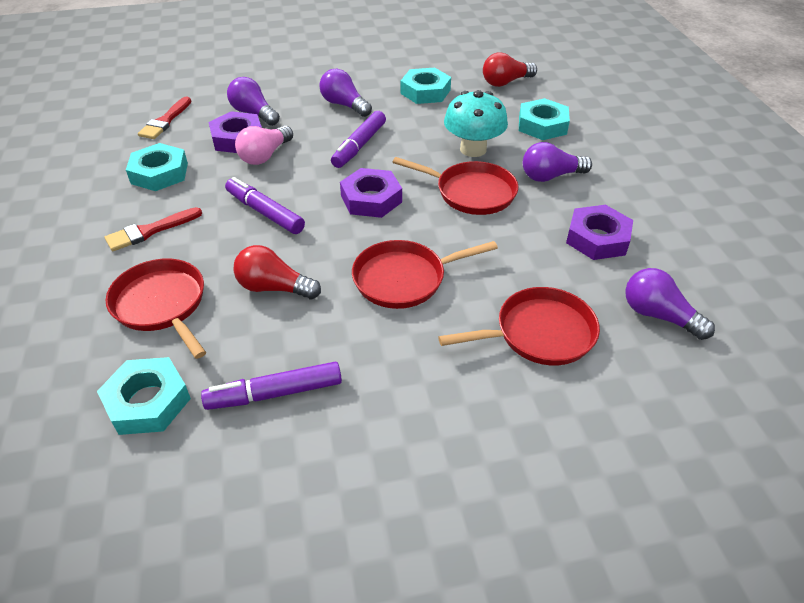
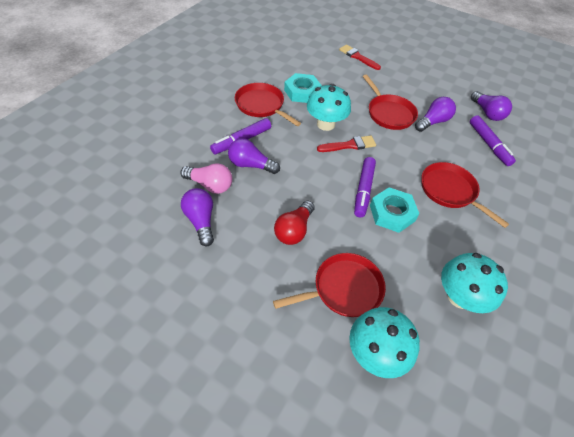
purple nut: 3 -> 0
red light bulb: 2 -> 1
turquoise mushroom: 1 -> 3
turquoise nut: 4 -> 2

